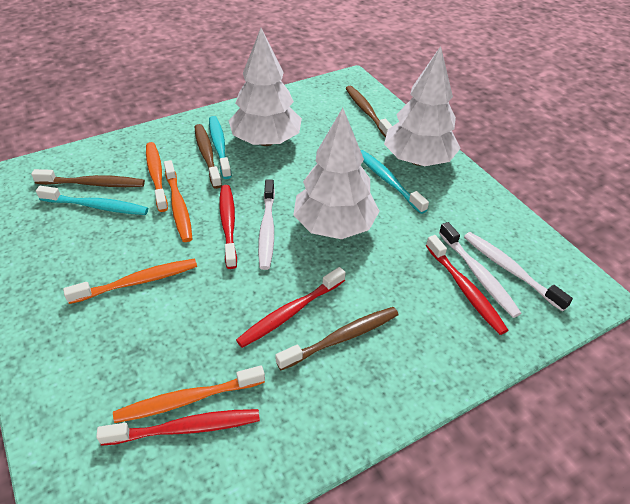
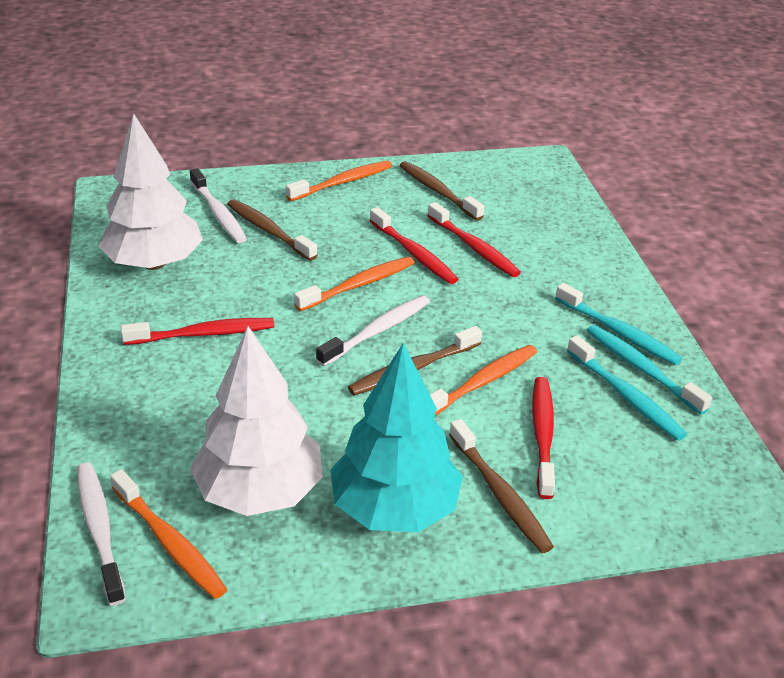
turquoise tree: 0 -> 1
white tree: 3 -> 2

